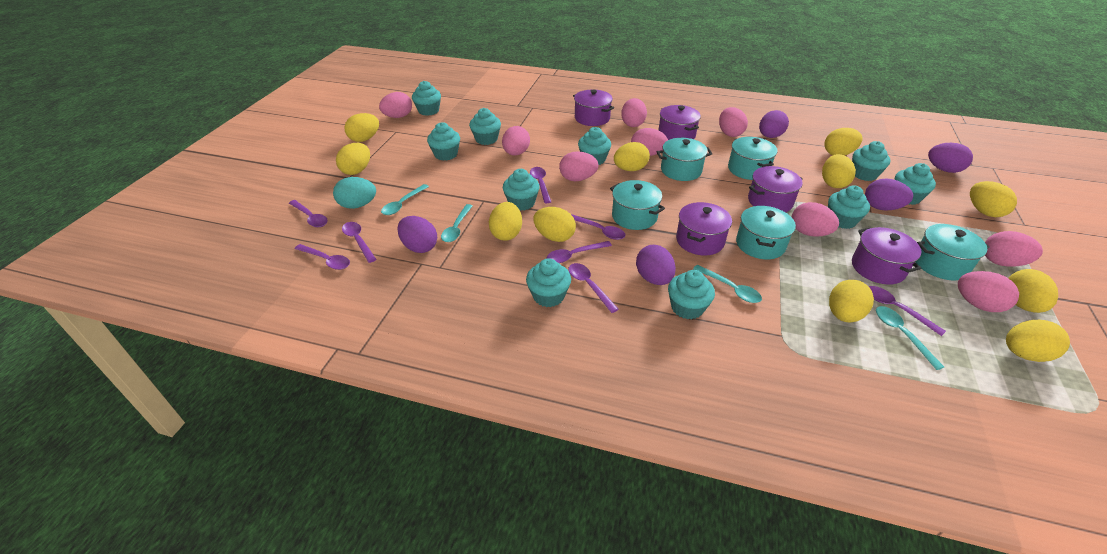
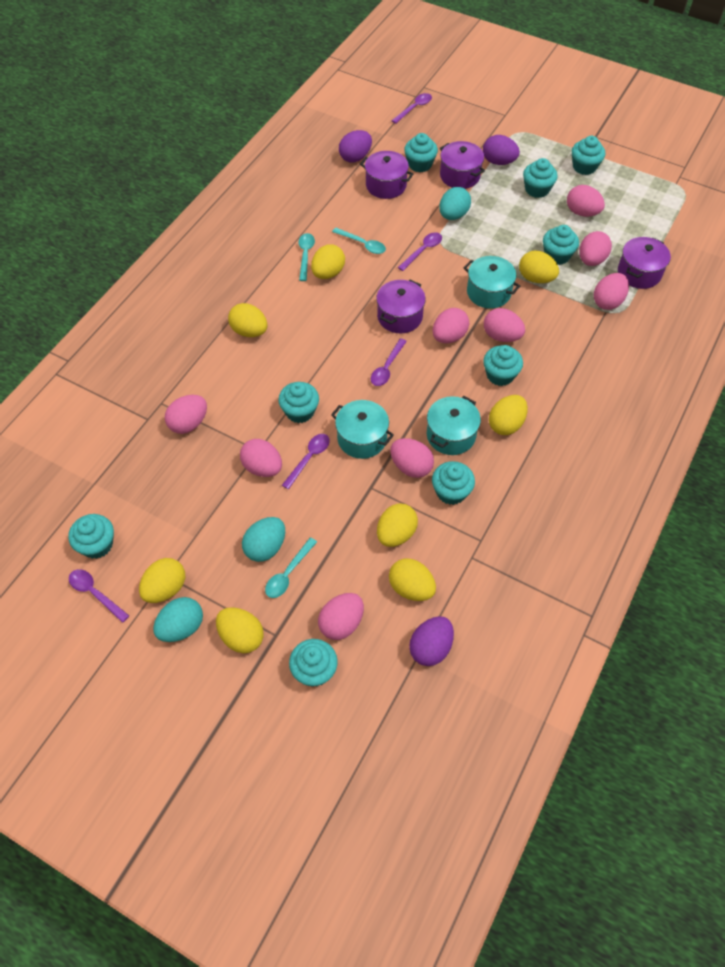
purple egg: 5 -> 3
purple pot: 5 -> 4
purple spoon: 8 -> 5
turquoise cupcake: 10 -> 9
turquoise egg: 1 -> 3
turquoise pot: 5 -> 3
turquoise spoon: 4 -> 3
yellow egg: 11 -> 8

